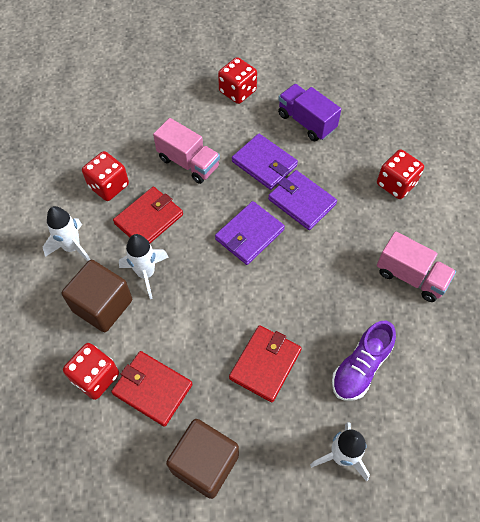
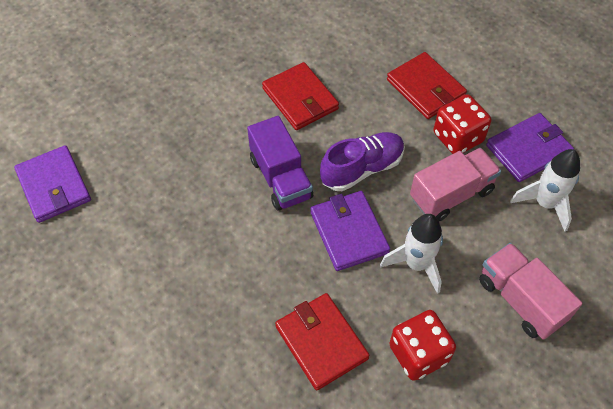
brown cube: 2 -> 0
red dice: 4 -> 2
white rocket: 3 -> 2

